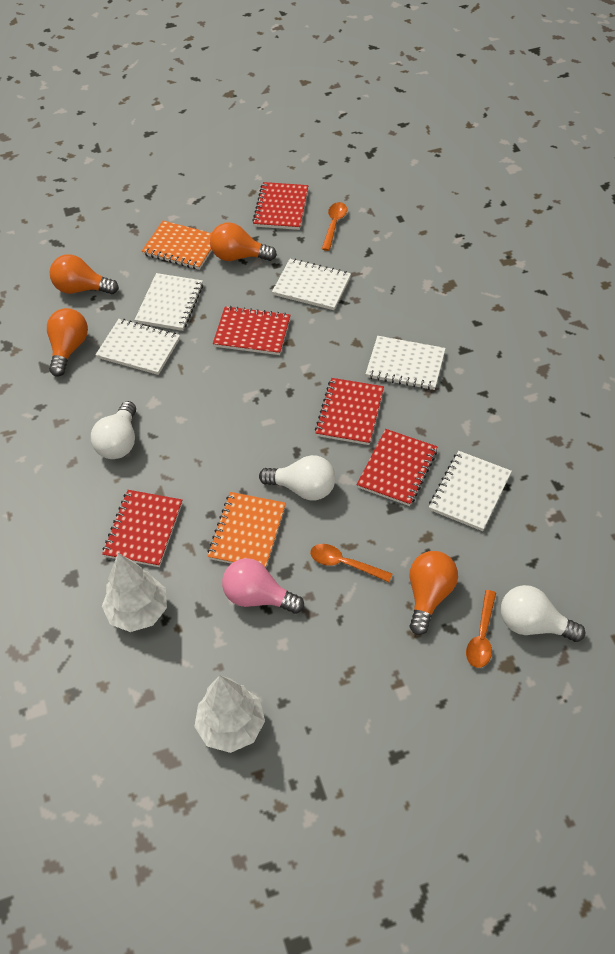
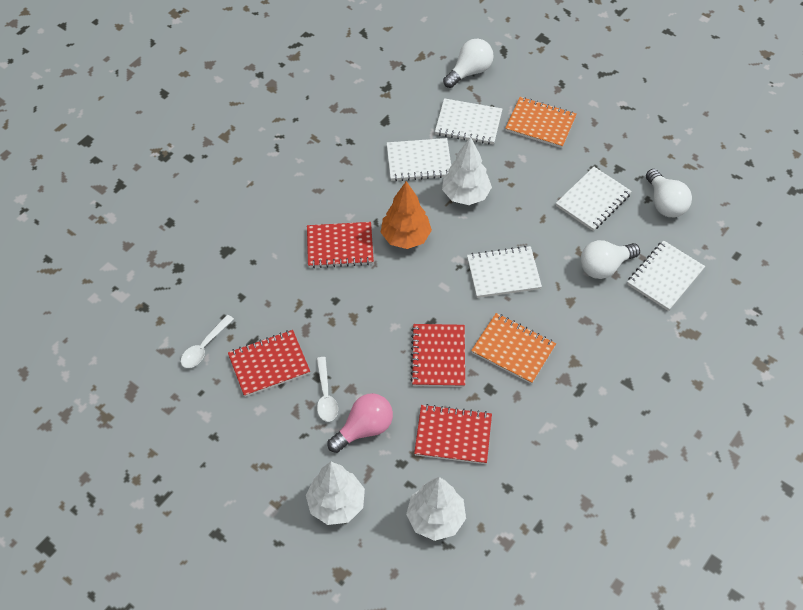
orange light bulb: 4 -> 0
orange spoon: 3 -> 0
orange tree: 0 -> 1
red notebook: 5 -> 4
white spoon: 0 -> 2
white tree: 2 -> 3

